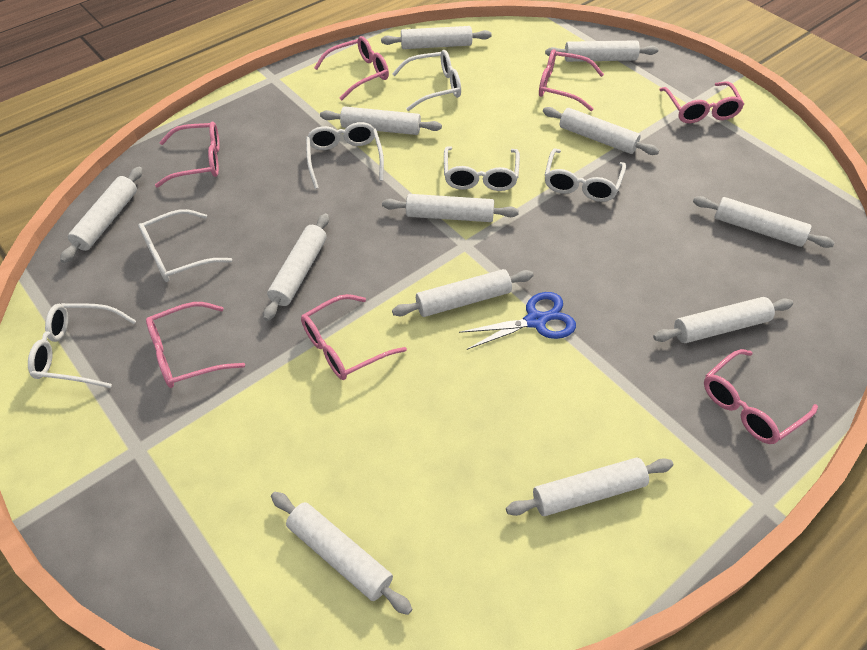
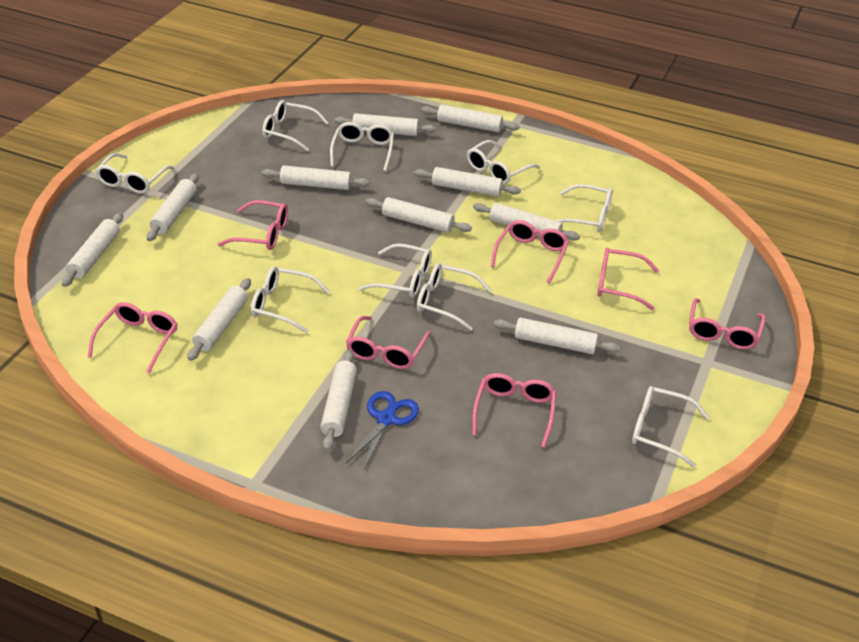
white glasses: 6 -> 9
white rolling pin: 12 -> 11

